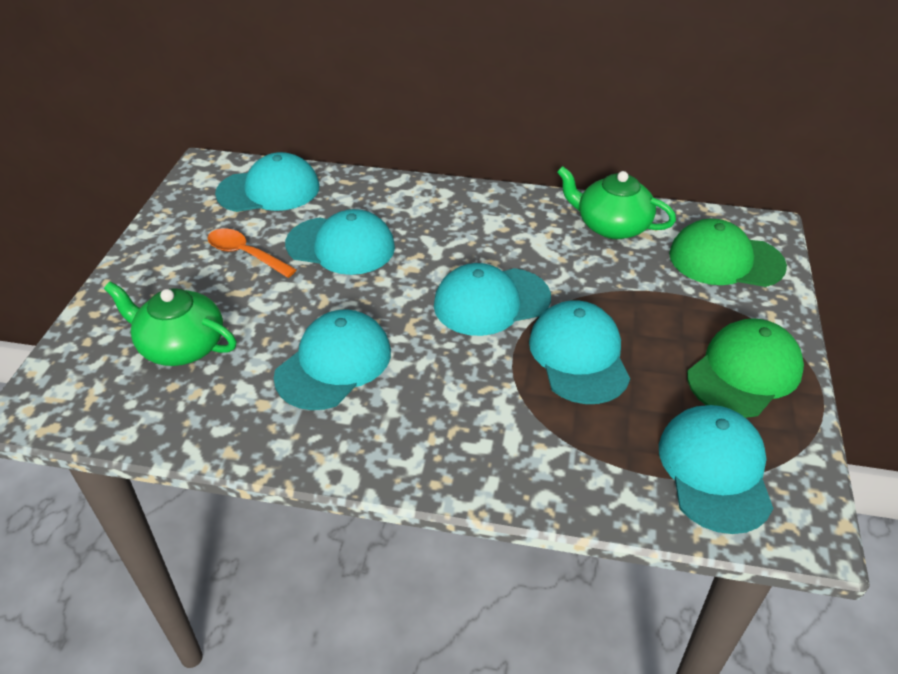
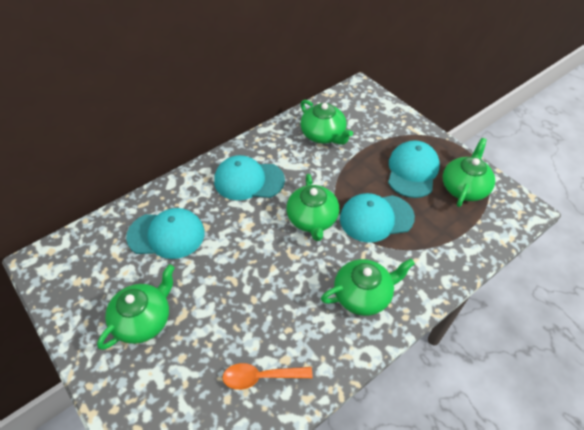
green cap: 2 -> 0
green teapot: 2 -> 5
turquoise cap: 6 -> 4

